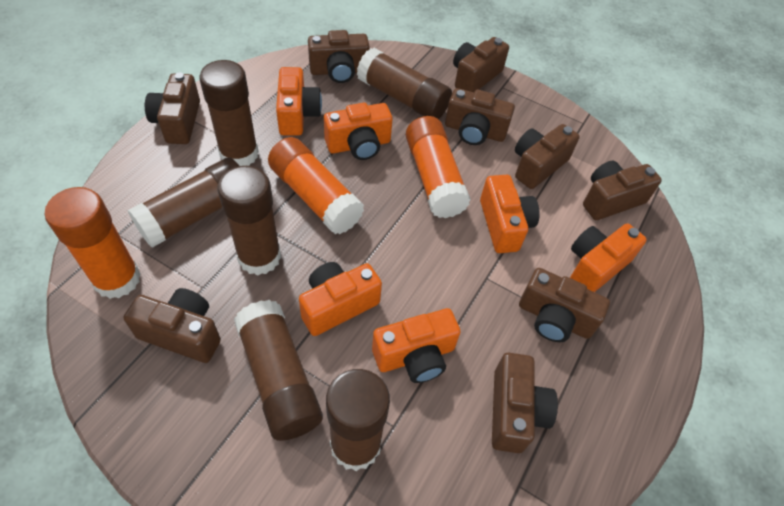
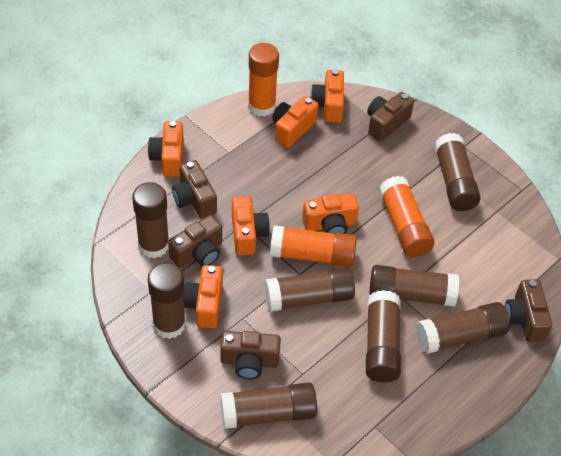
brown camera: 9 -> 5
brown glue stick: 6 -> 8

